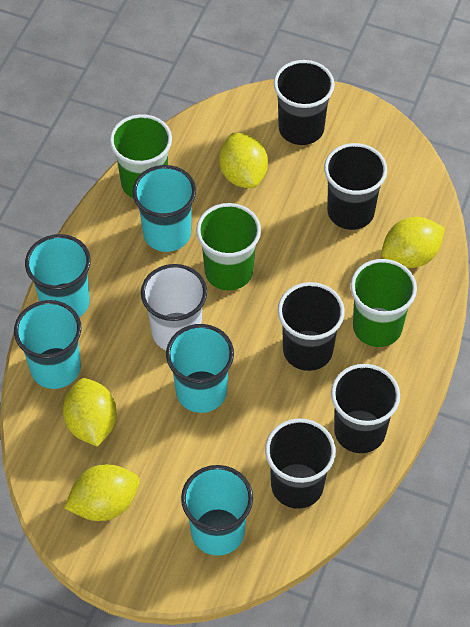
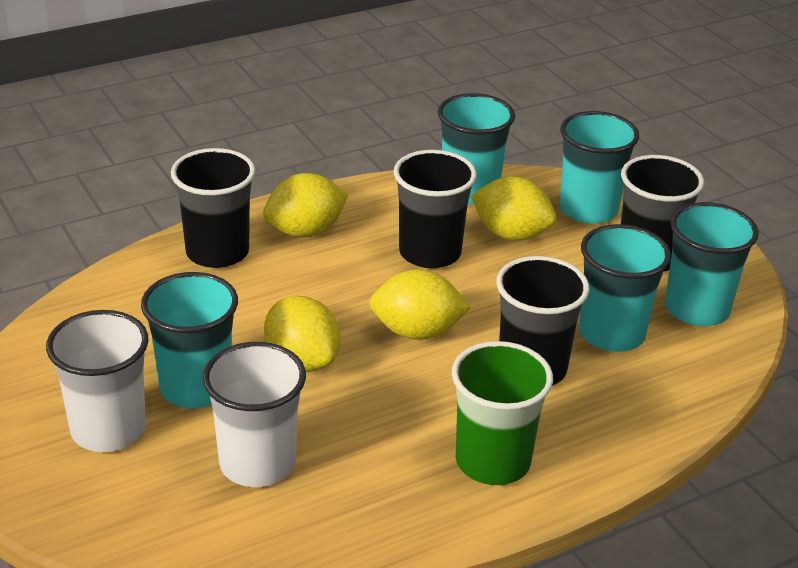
black cup: 5 -> 4
green cup: 3 -> 1
white cup: 1 -> 2

